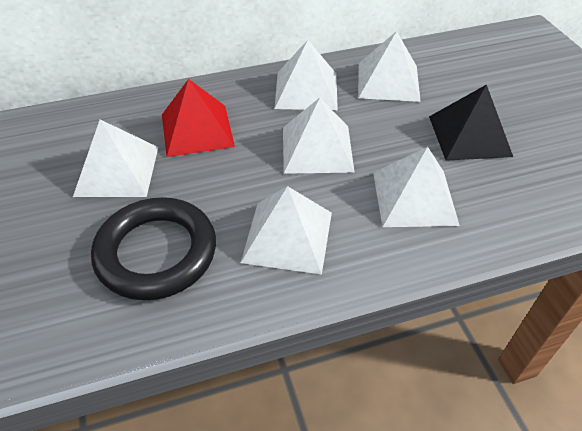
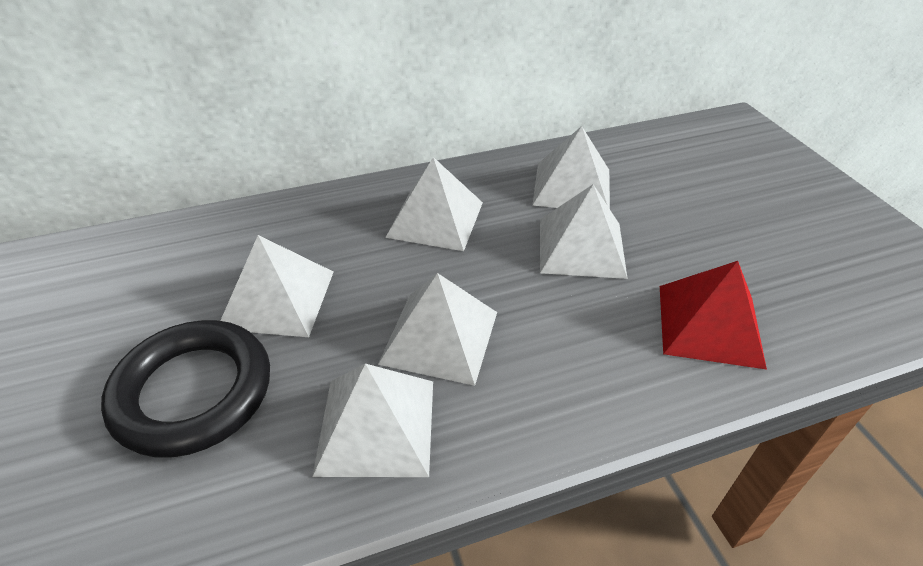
black pyramid: 1 -> 0

